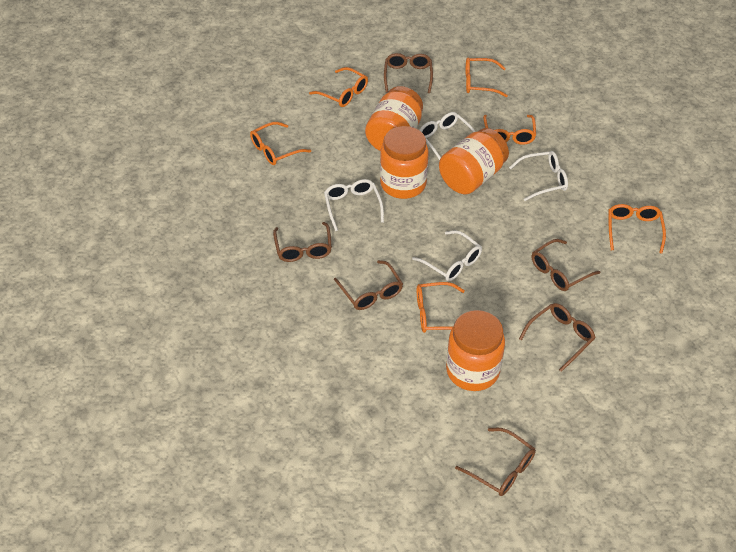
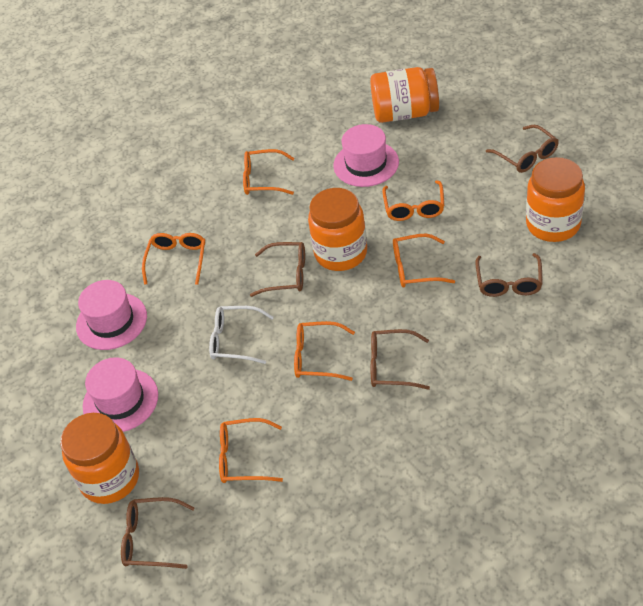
brown glasses: 6 -> 5
pink hat: 0 -> 3
white glasses: 4 -> 1

